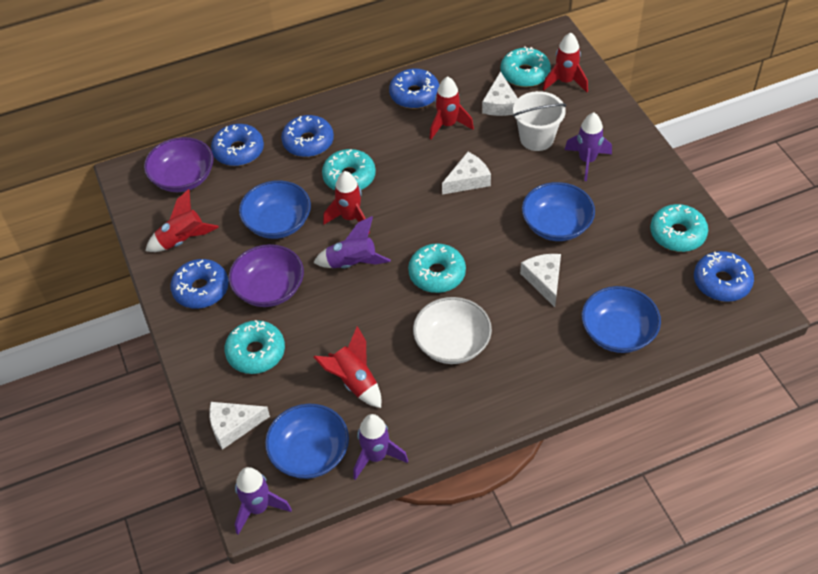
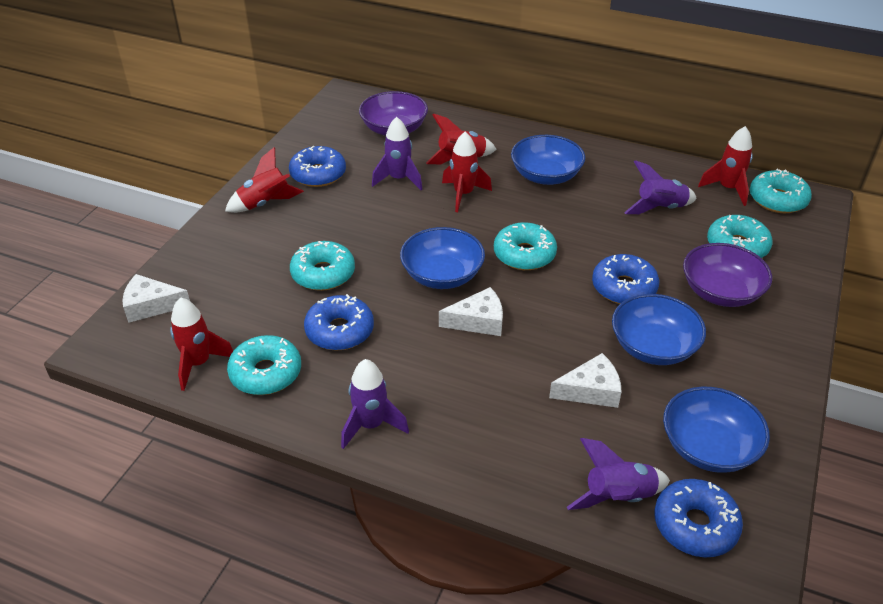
blue donut: 5 -> 4
white bowl: 1 -> 0
white bucket: 1 -> 0
white cheese: 4 -> 3

